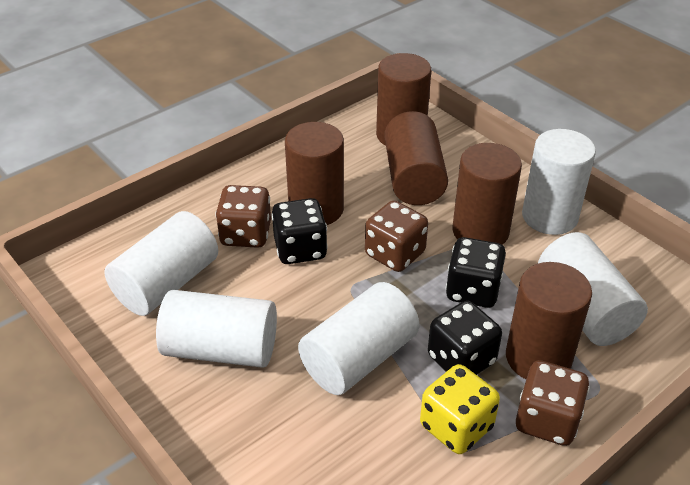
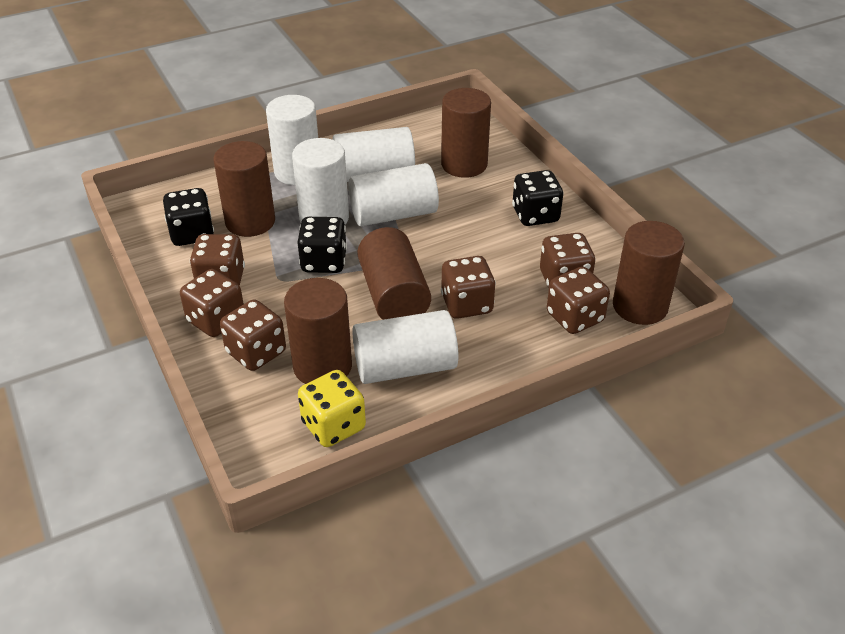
brown dice: 3 -> 6

